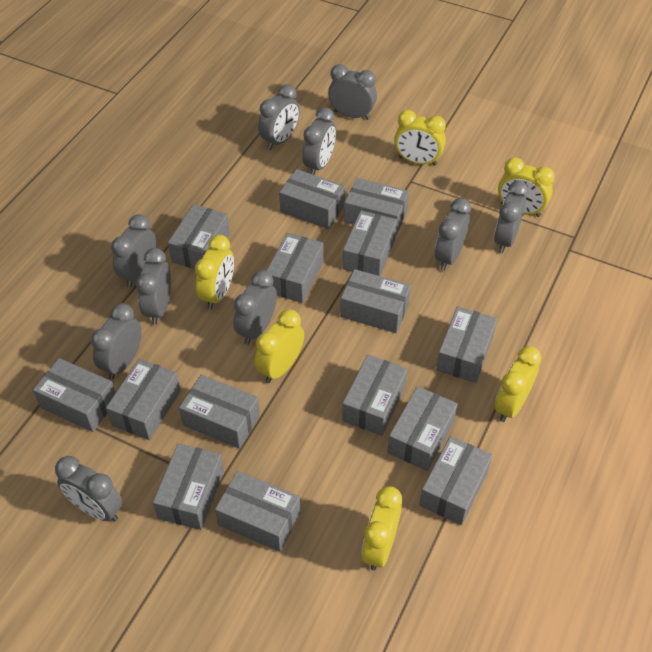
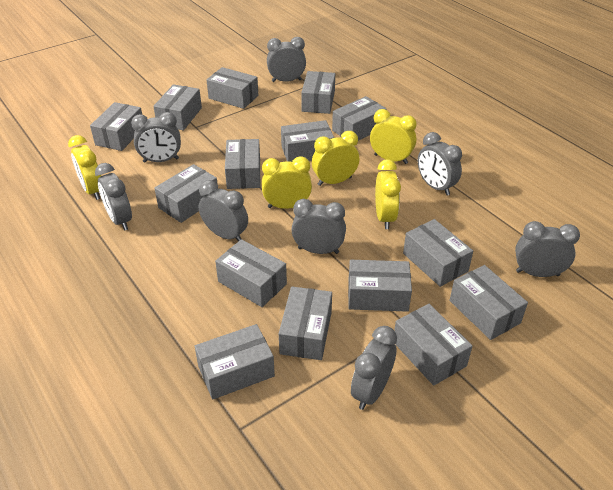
grey clock: 10 -> 8
yellow clock: 6 -> 5

